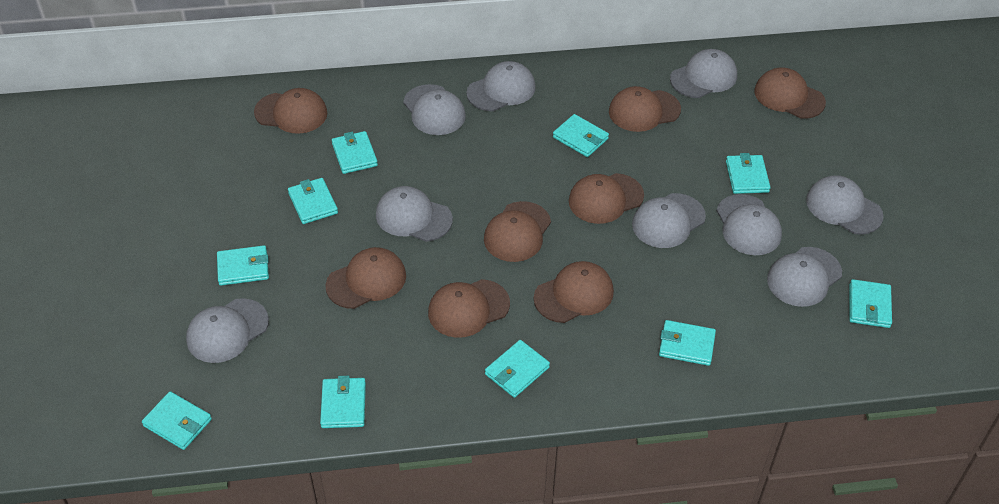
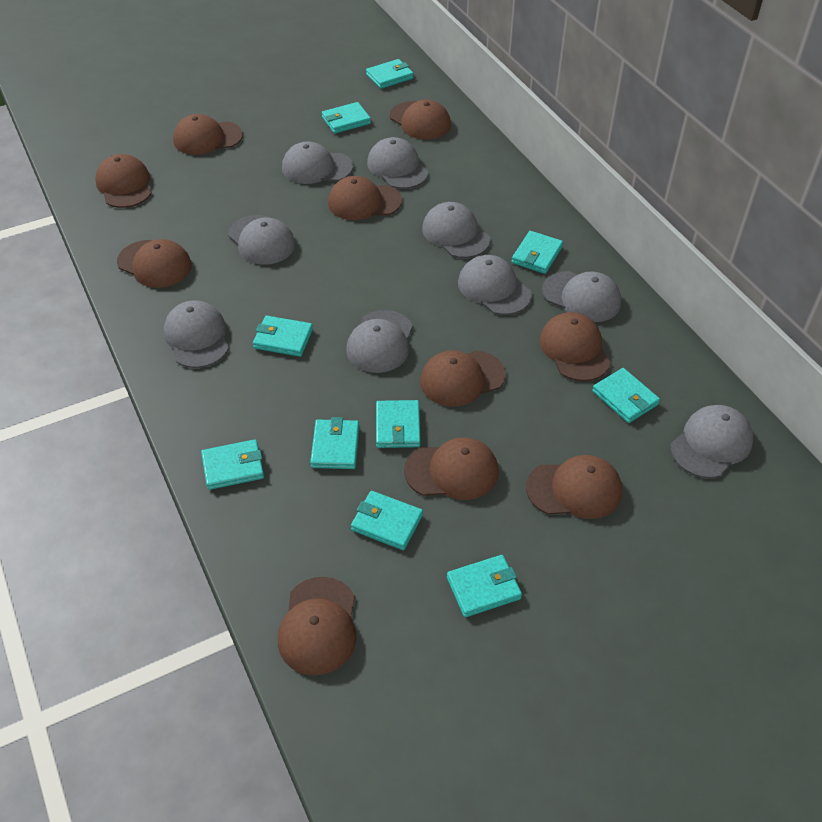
brown cap: 8 -> 10

